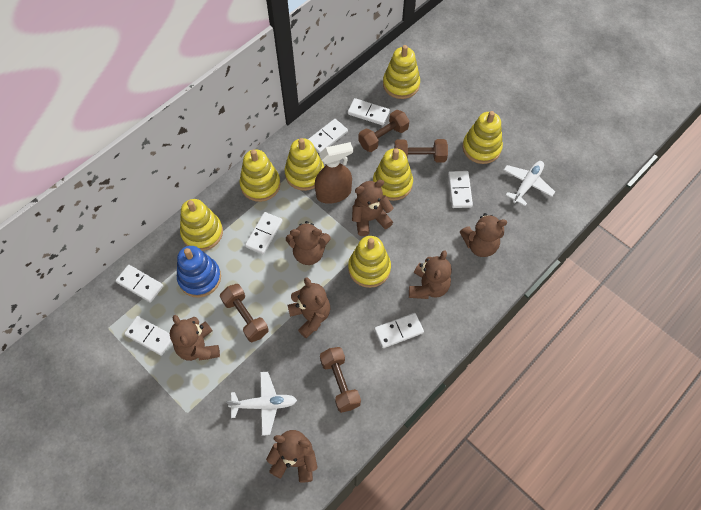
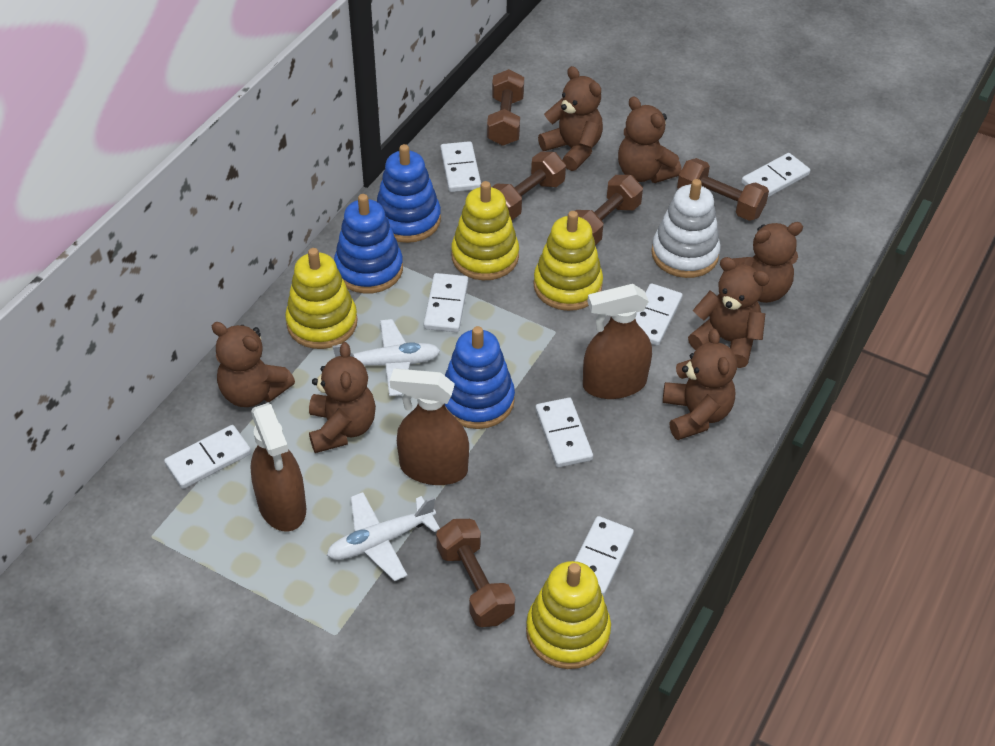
blue stacking toy: 1 -> 3
brown dumbbell: 4 -> 5
brown spray bottle: 1 -> 3
white stacking toy: 0 -> 1
yellow stacking toy: 7 -> 4

